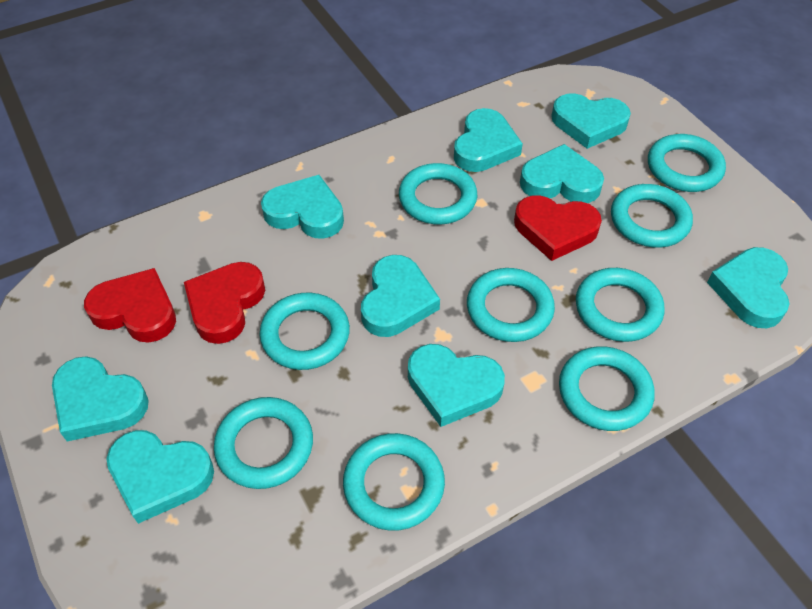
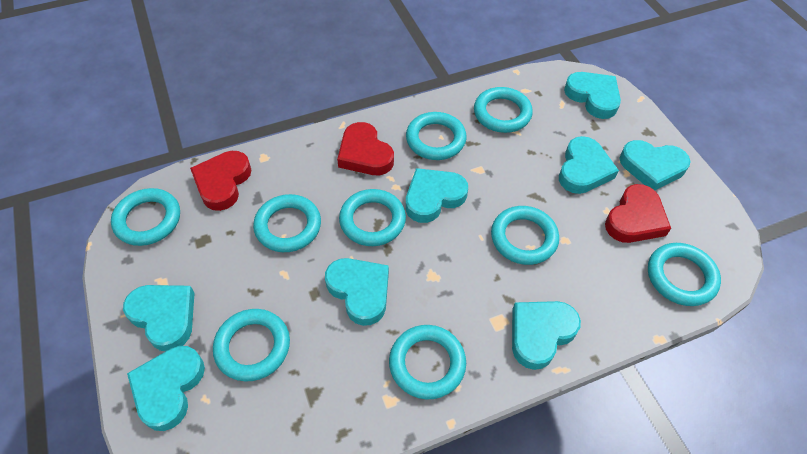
turquoise heart: 9 -> 8

